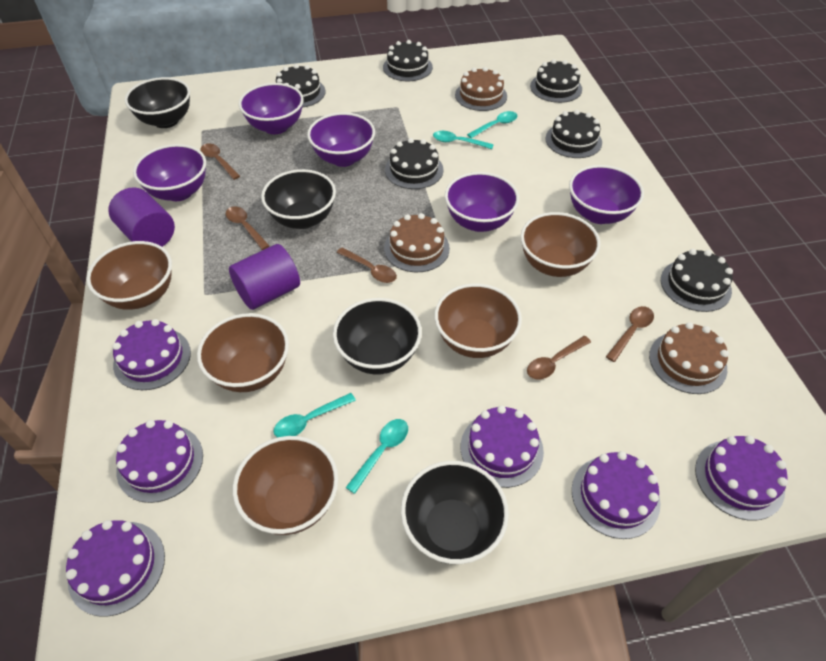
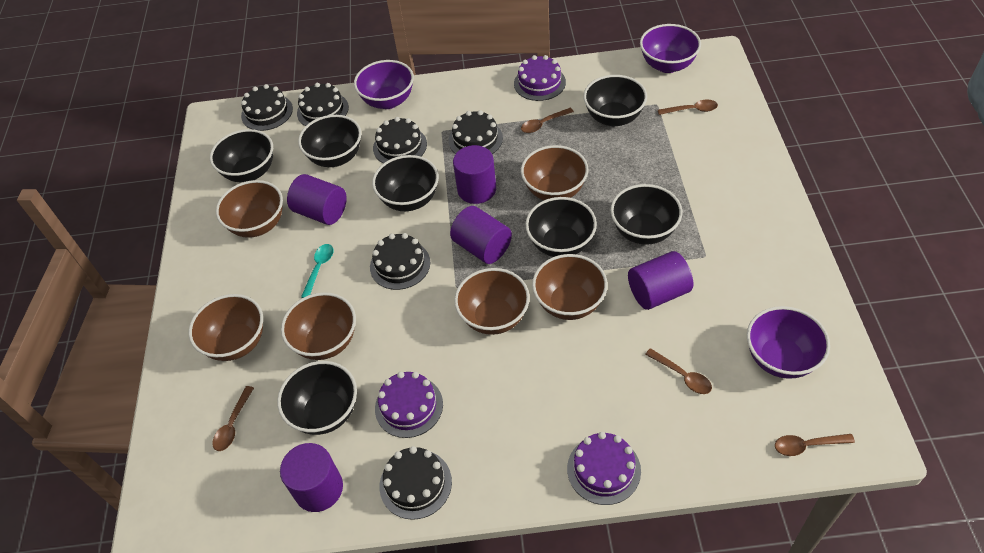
black bowl: 4 -> 7
brown bowl: 5 -> 6
brown cake: 3 -> 0
purple bowl: 5 -> 3
purple cake: 6 -> 3
purple cylinder: 2 -> 5
turquoise spoon: 4 -> 1

